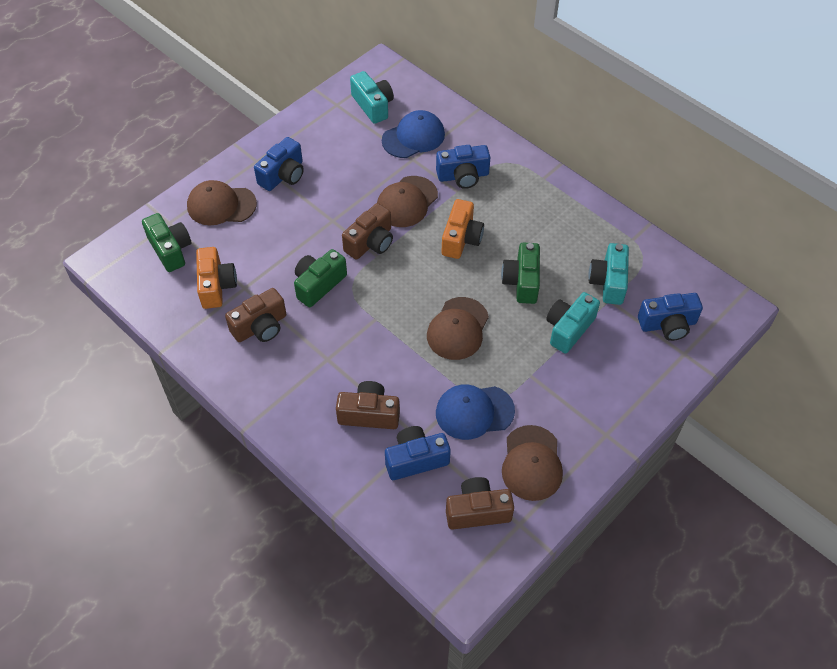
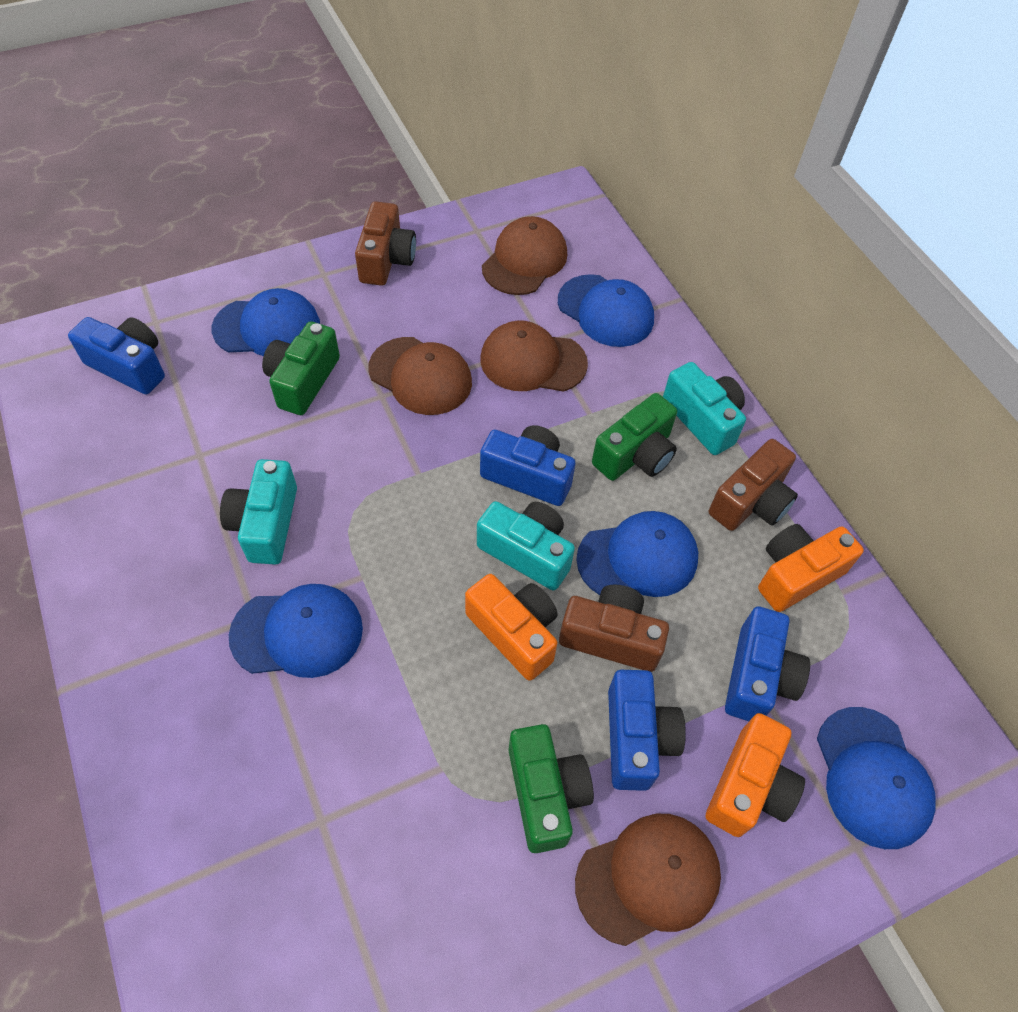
blue cap: 2 -> 5
brown camera: 4 -> 3
orange camera: 2 -> 3

